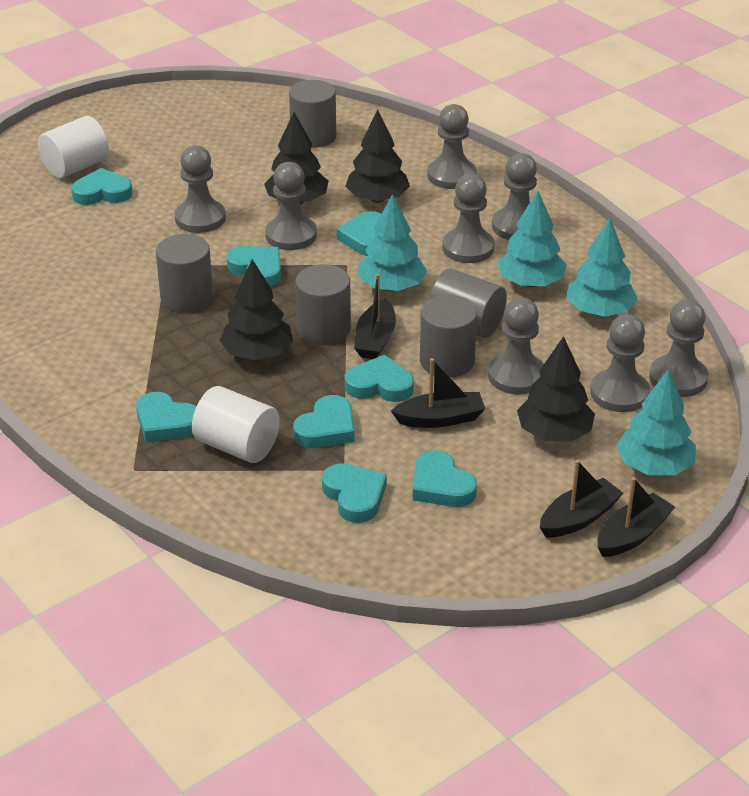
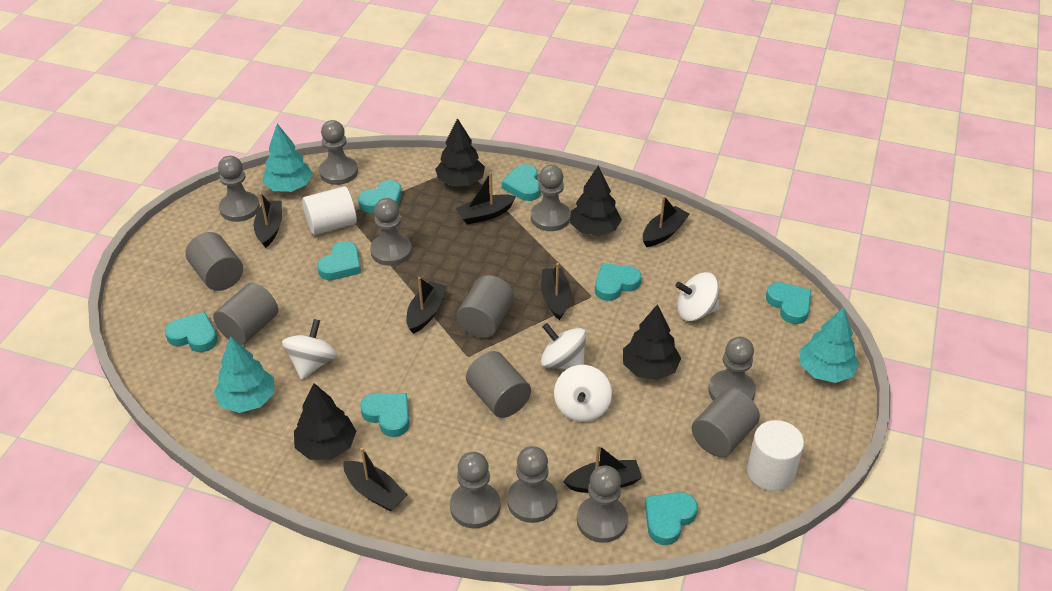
black boat: 4 -> 7
turquoise tree: 4 -> 3
white spinning top: 0 -> 4

